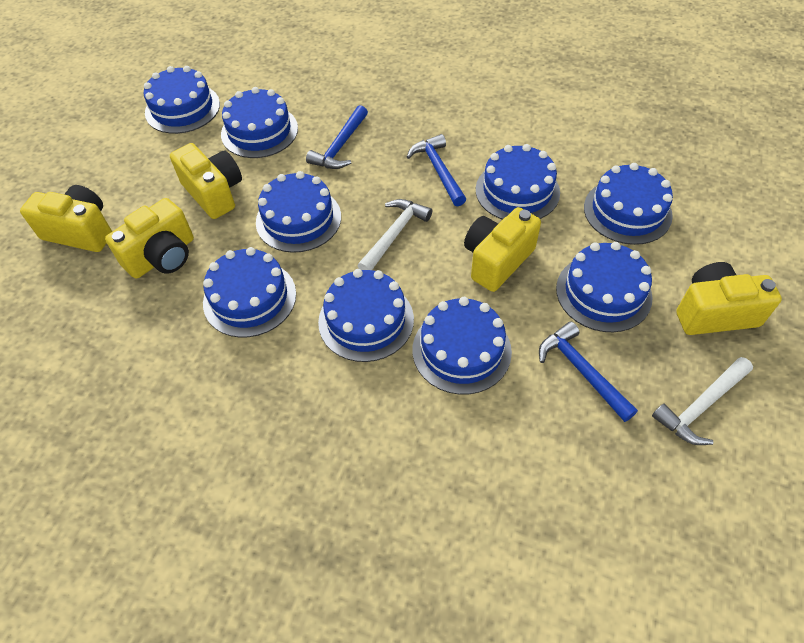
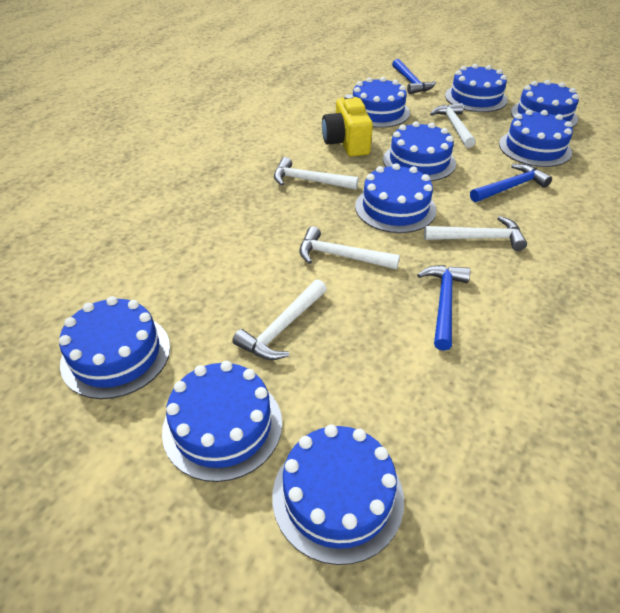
white hammer: 2 -> 5
yellow camera: 5 -> 1

